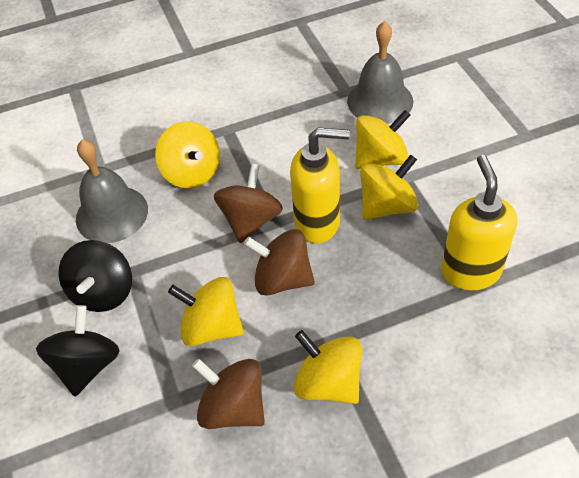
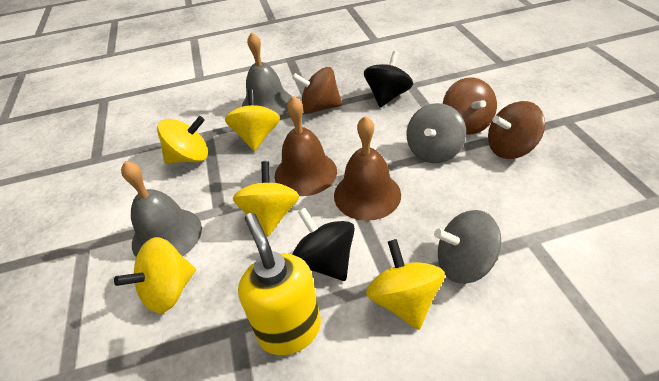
brown bell: 0 -> 2
grey spinning top: 0 -> 2
yellow soap dispenser: 2 -> 1

